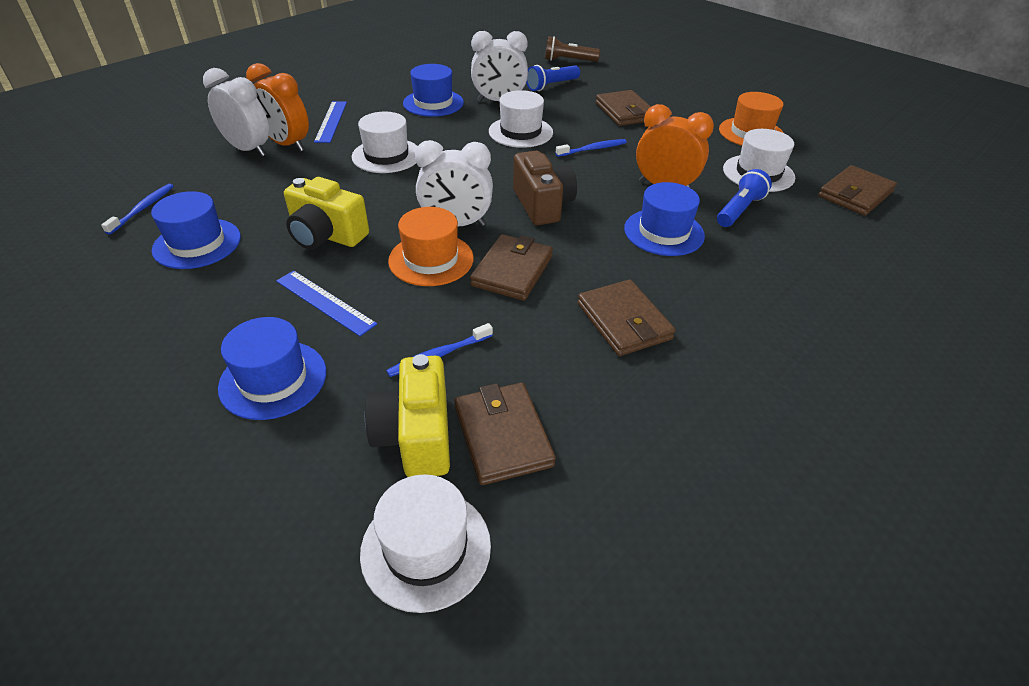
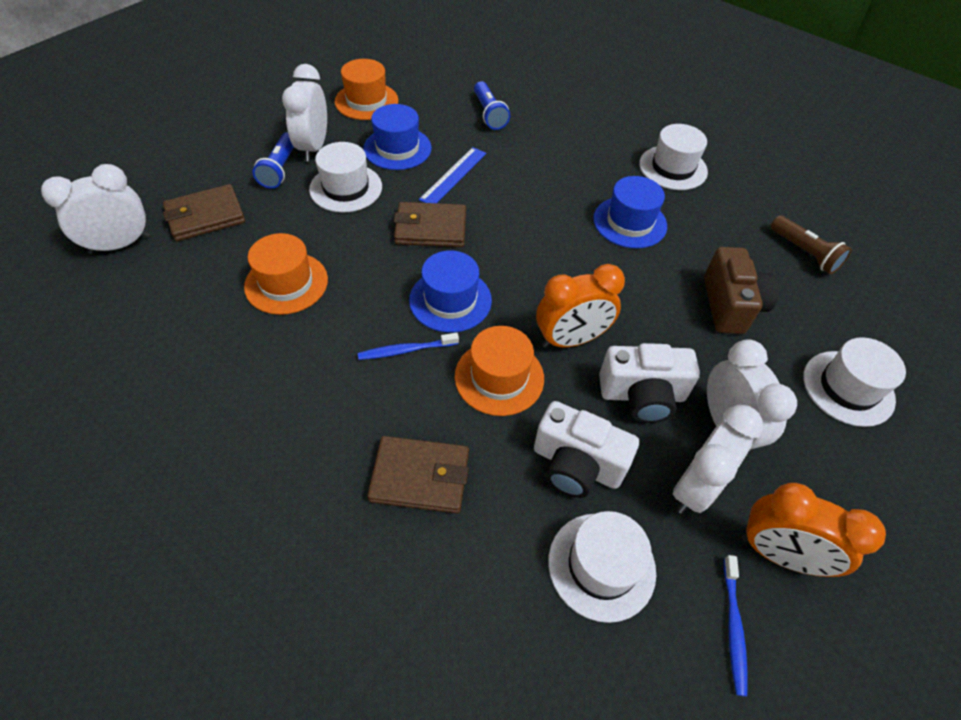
blue hat: 4 -> 3
blue ruler: 2 -> 1
blue toothbrush: 3 -> 2
brown wallet: 5 -> 3
orange hat: 2 -> 3
white camera: 0 -> 2
white clock: 3 -> 4
yellow camera: 2 -> 0

